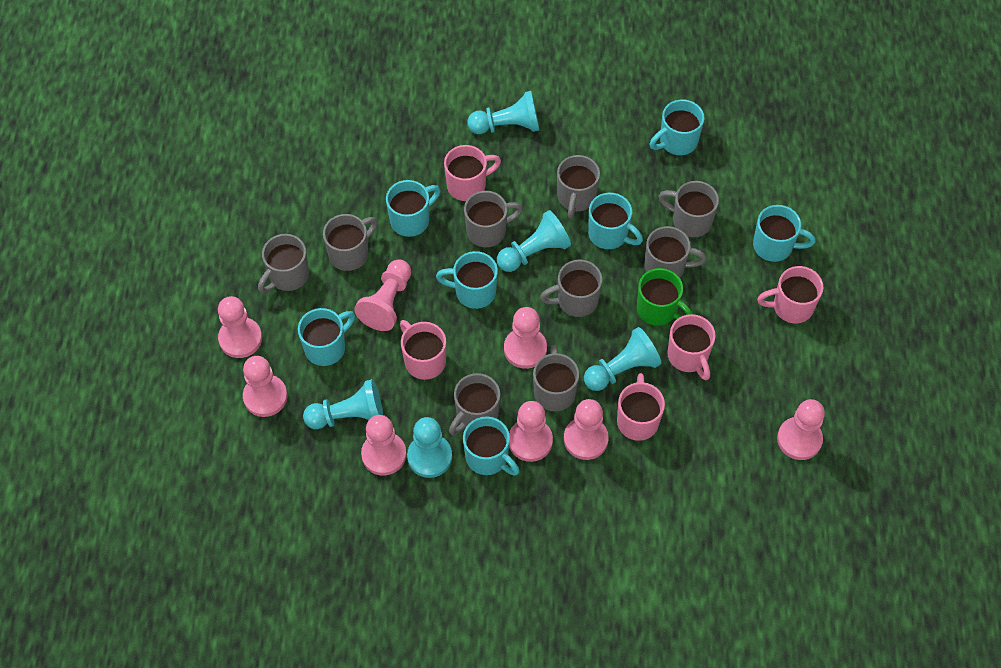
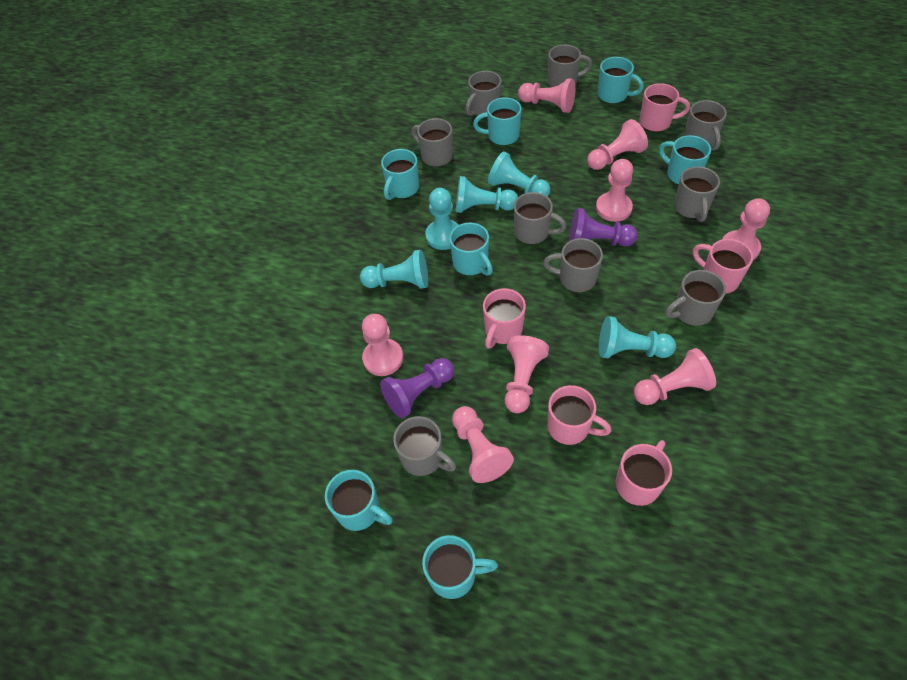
green mug: 1 -> 0
purple pawn: 0 -> 2

